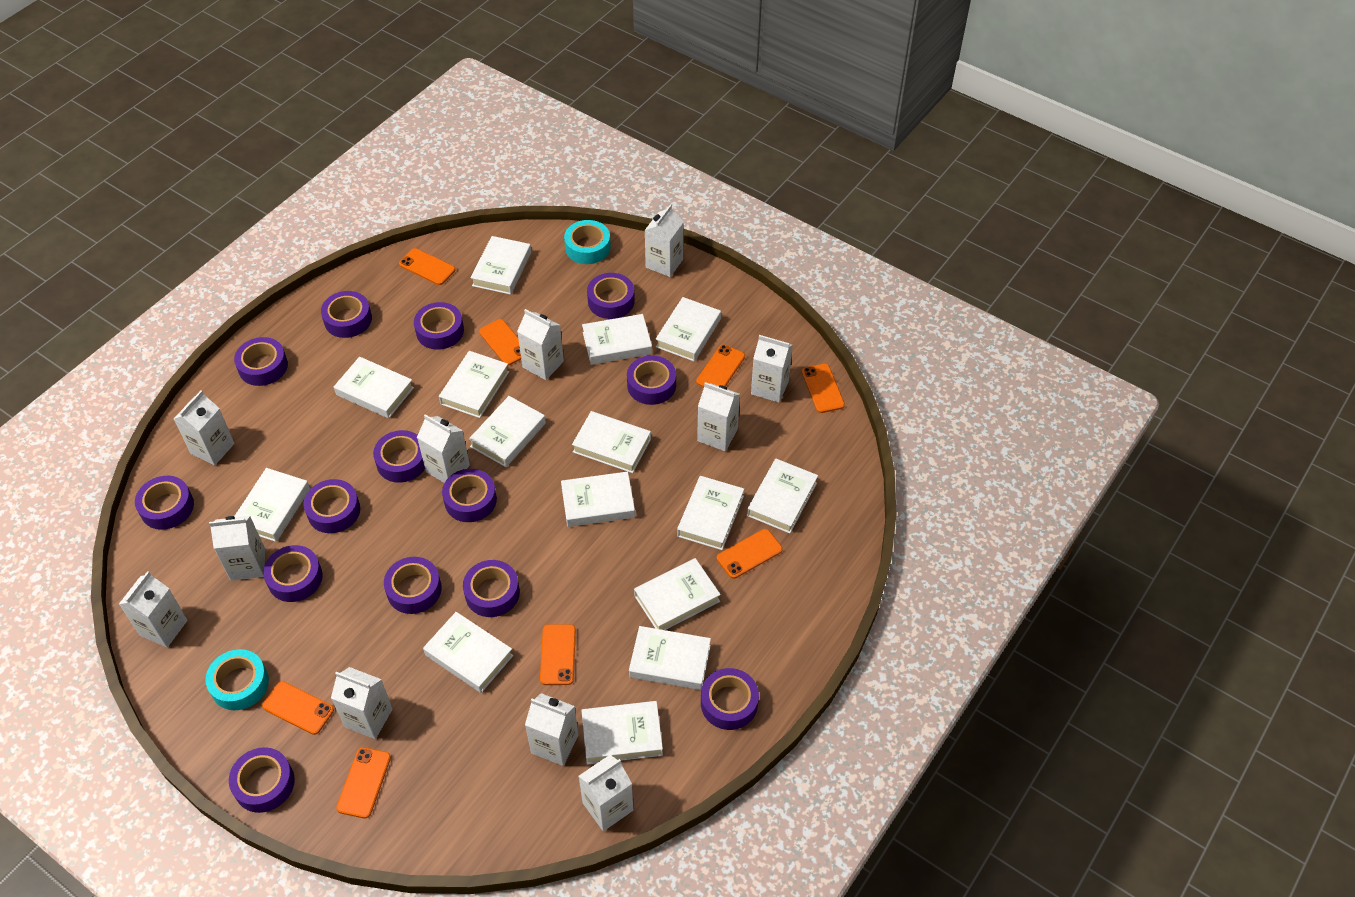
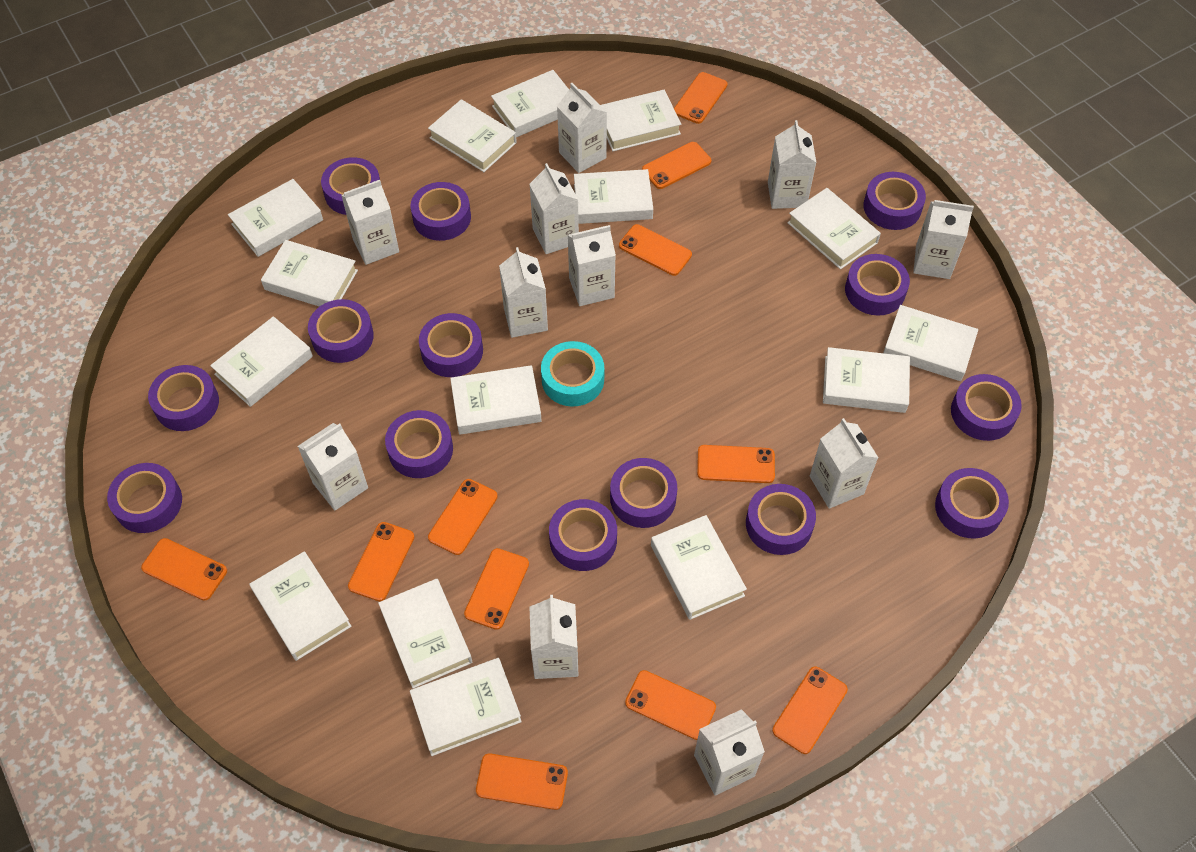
orange phone: 8 -> 11
turquoise tape: 2 -> 1

